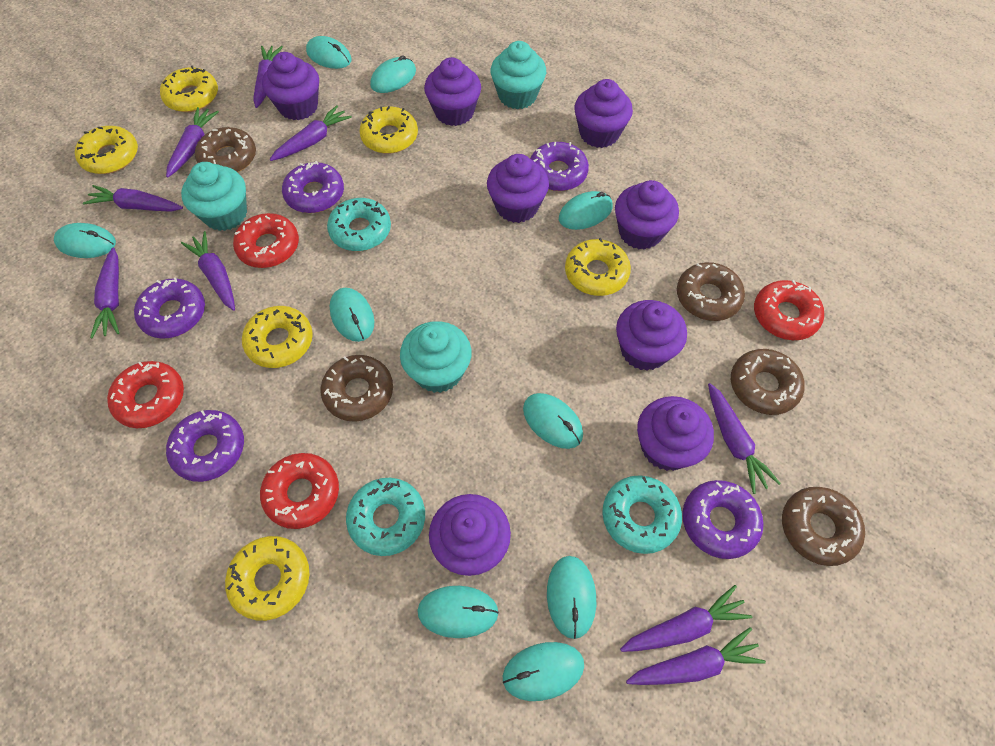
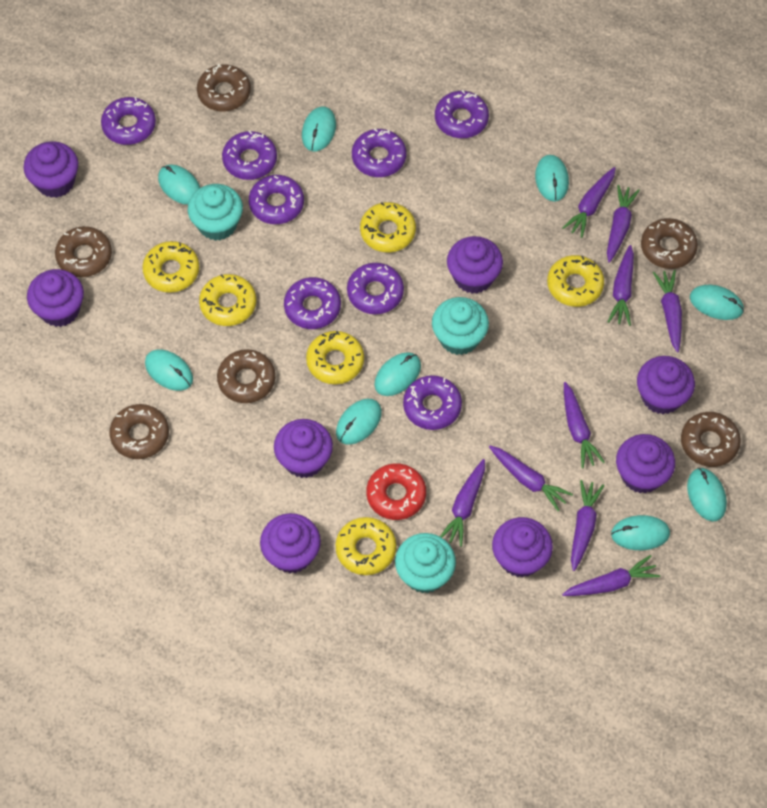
brown donut: 5 -> 6
purple donut: 5 -> 8
red donut: 4 -> 1
turquoise donut: 3 -> 0

